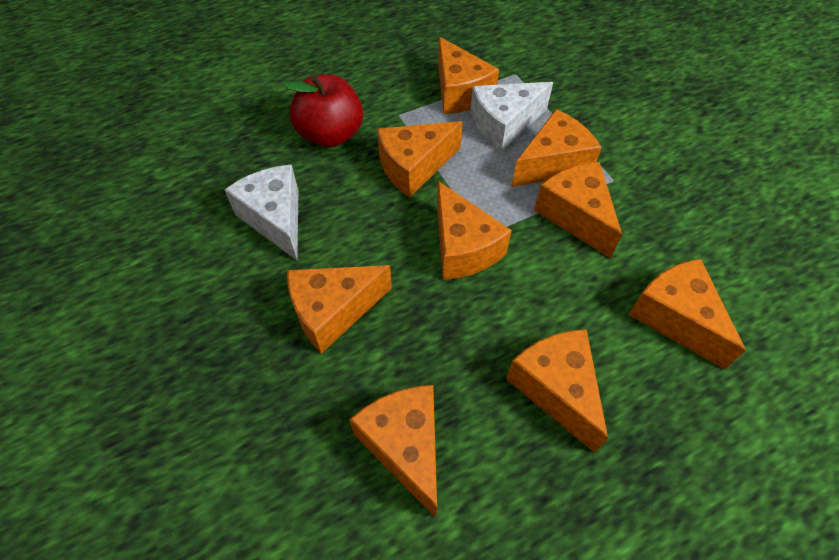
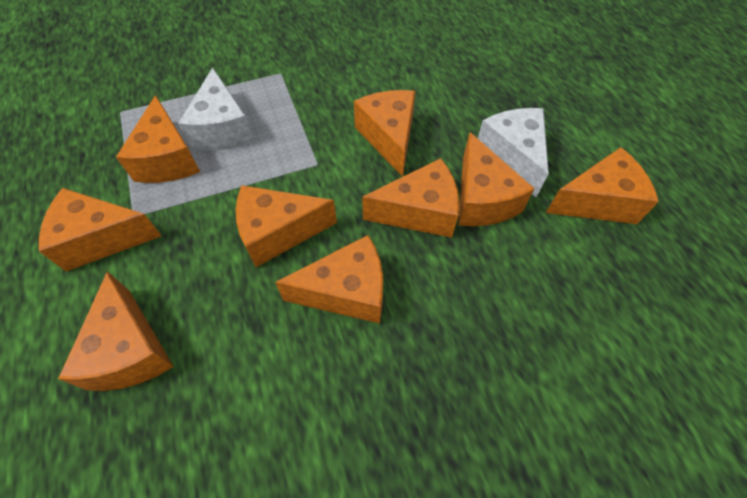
red apple: 1 -> 0

